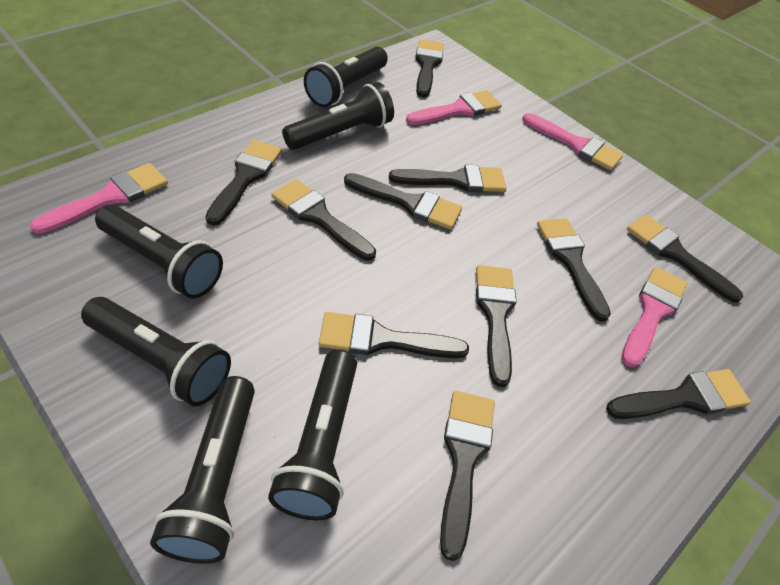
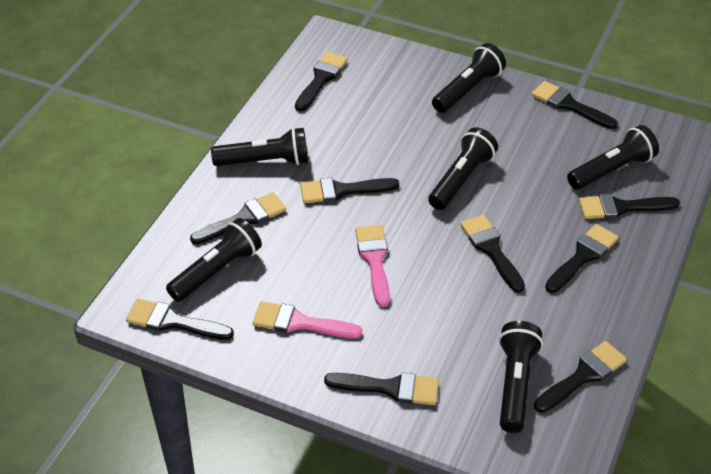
black brush: 11 -> 10
pink brush: 4 -> 2

